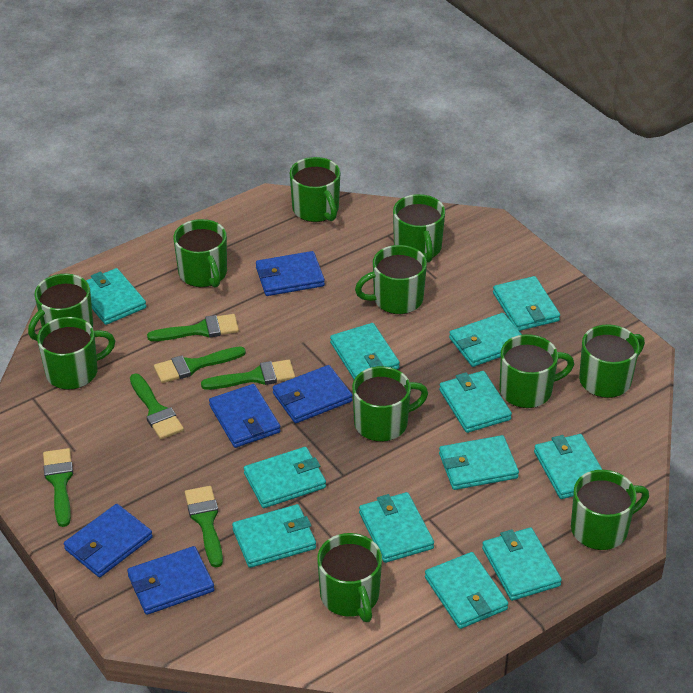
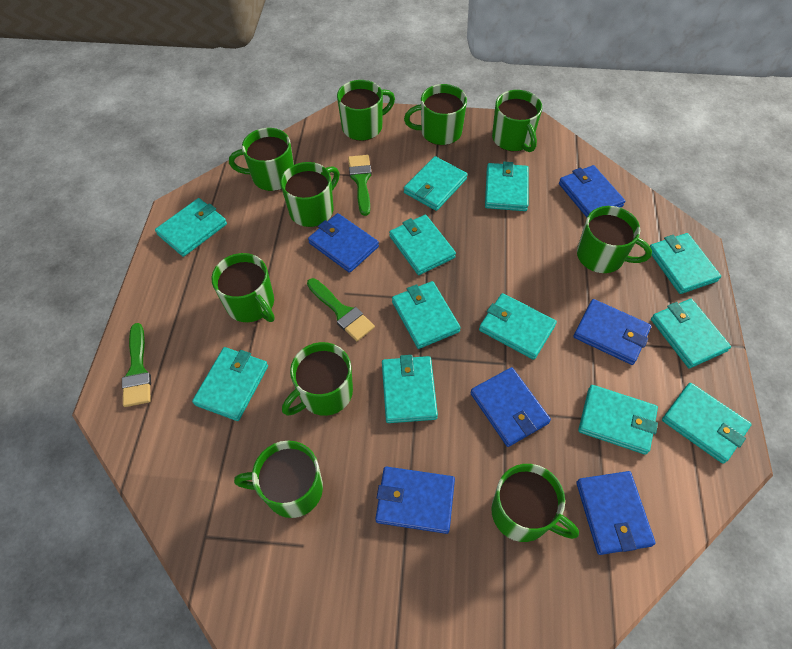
blue wallet: 5 -> 6
green brush: 6 -> 3
green mug: 11 -> 10

